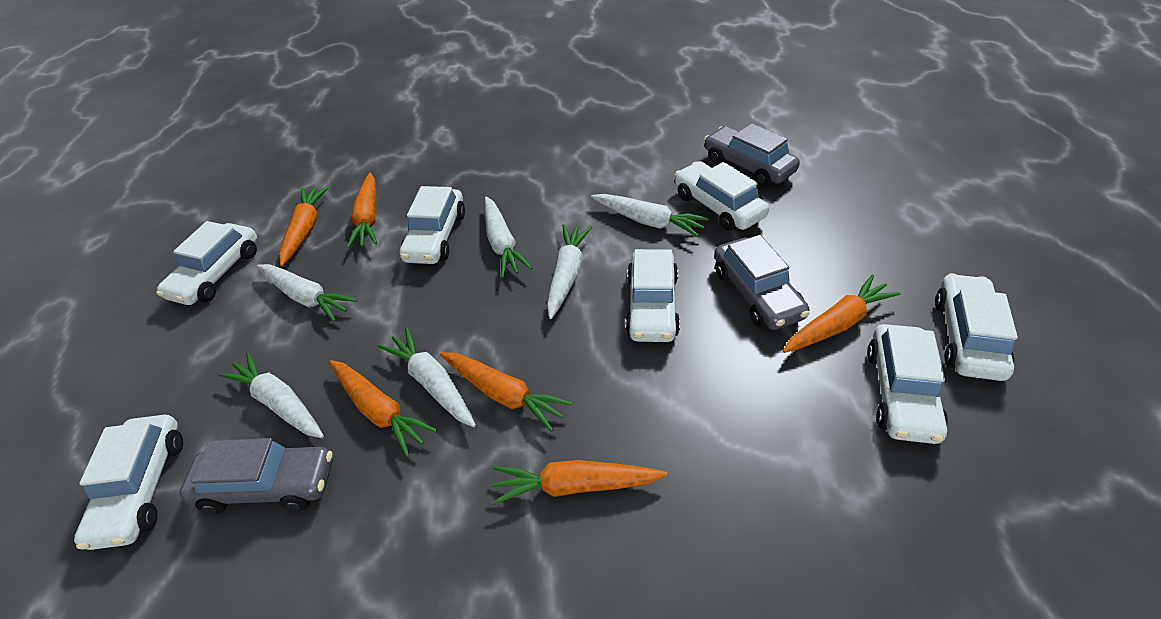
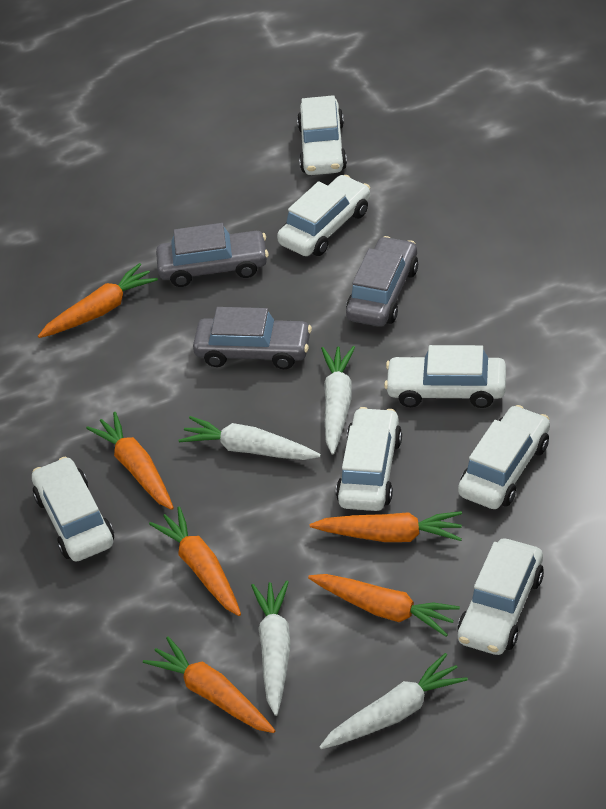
white carrot: 6 -> 4

